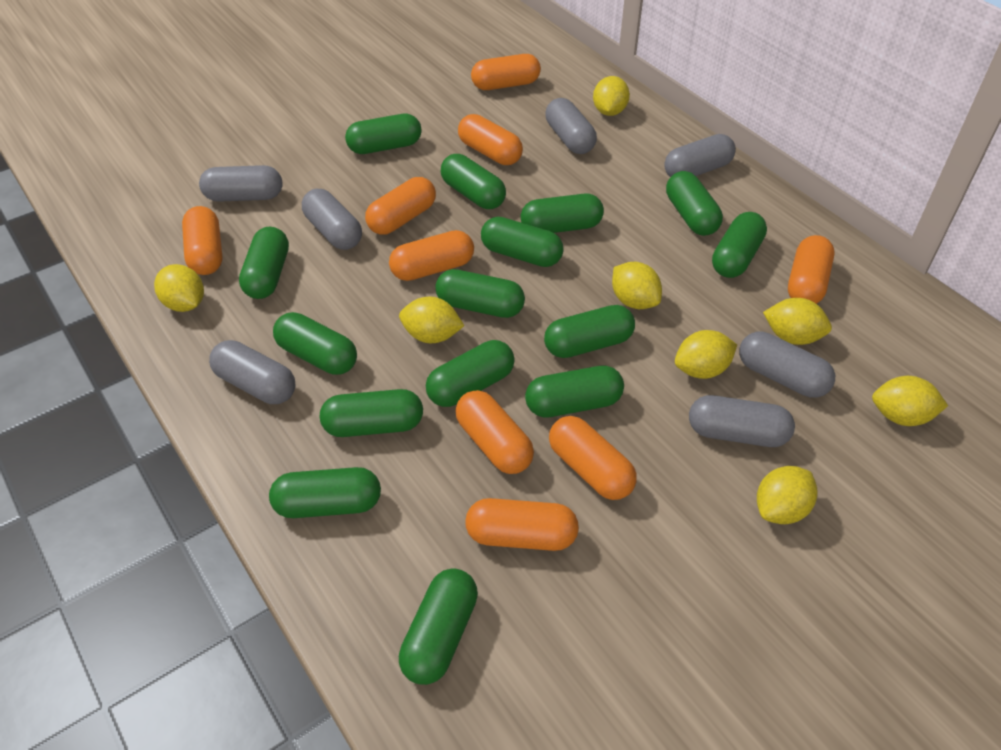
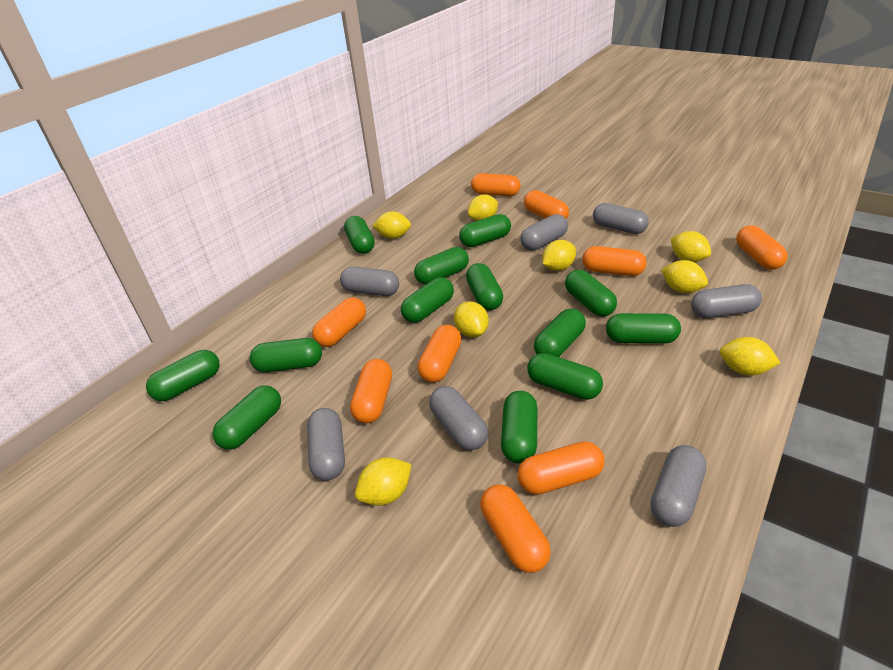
green capsule: 15 -> 13

